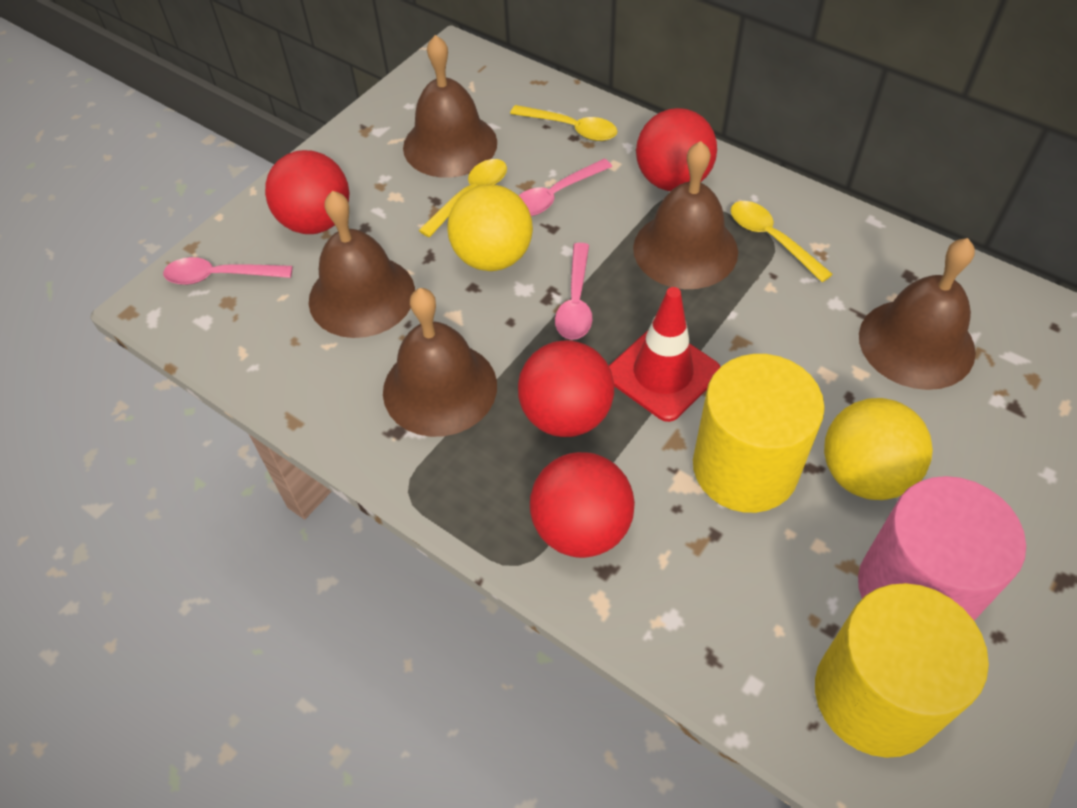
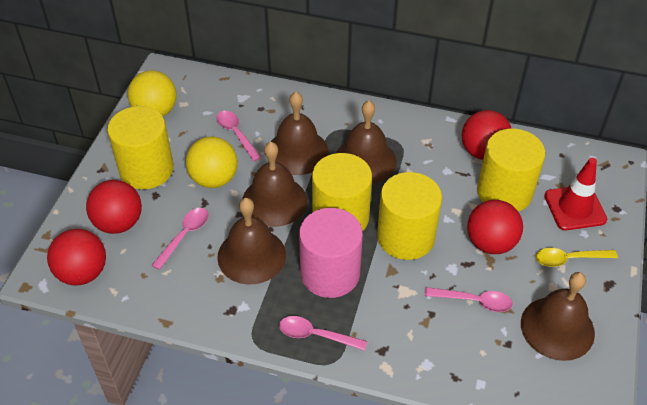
pink spoon: 3 -> 4
yellow cylinder: 2 -> 4
yellow spoon: 3 -> 1

